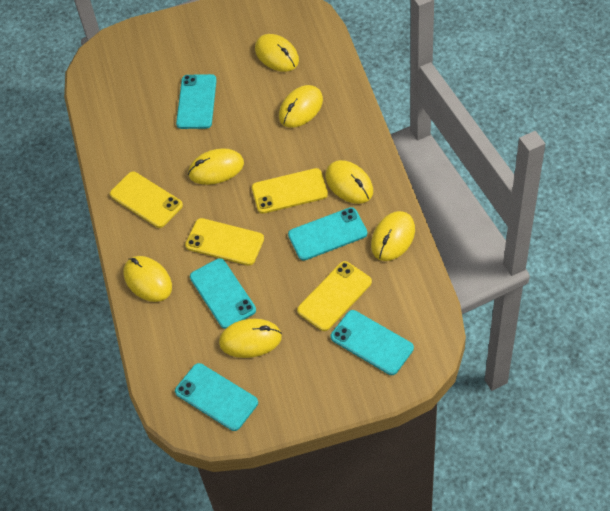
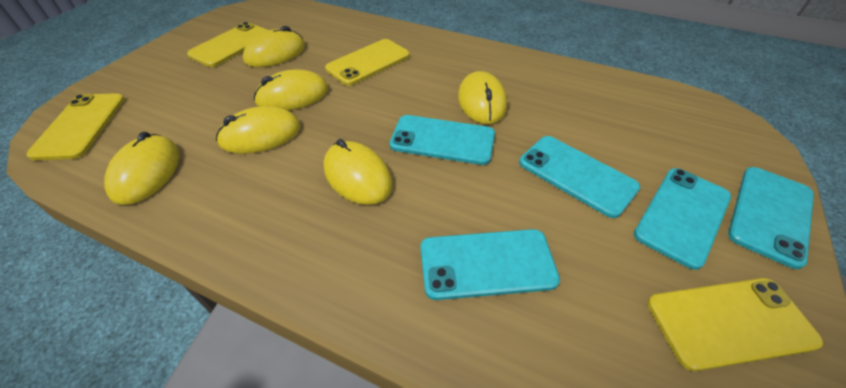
yellow mouse: 7 -> 6

